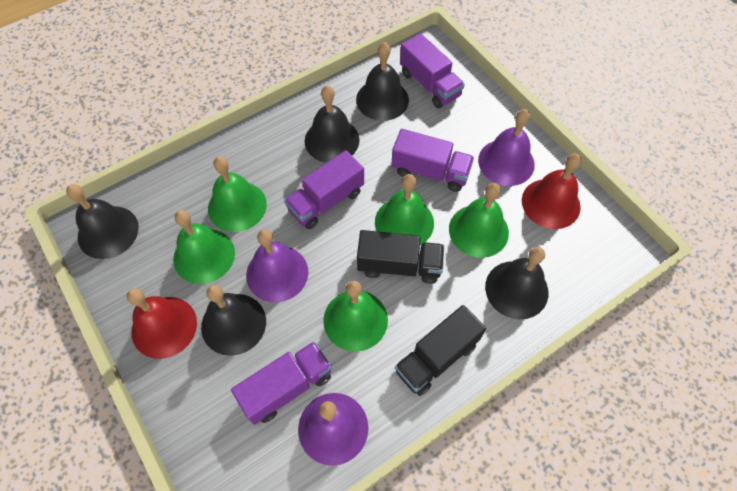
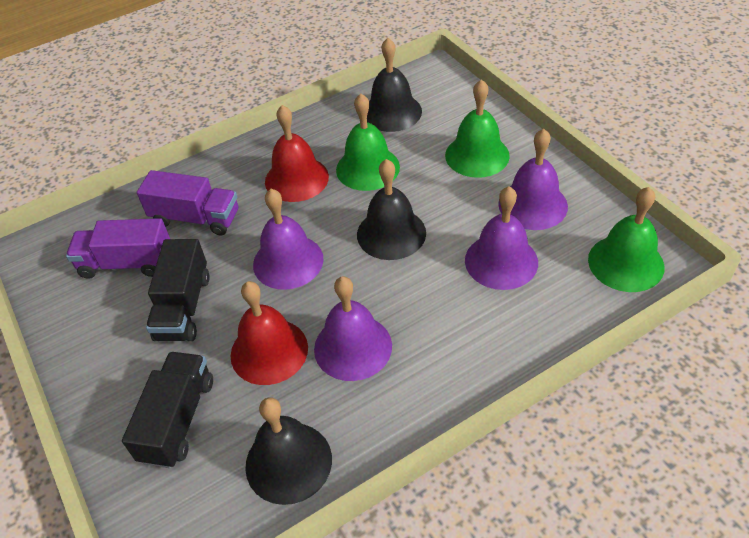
black bell: 5 -> 3
green bell: 5 -> 3
purple bell: 3 -> 4
purple truck: 4 -> 2

